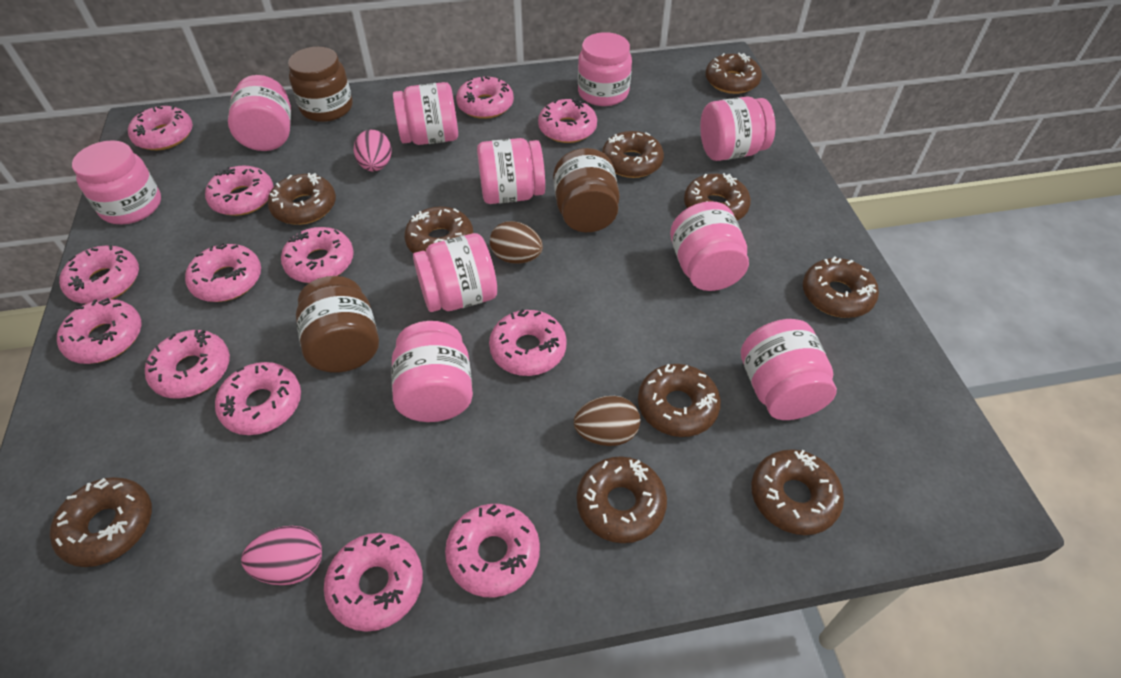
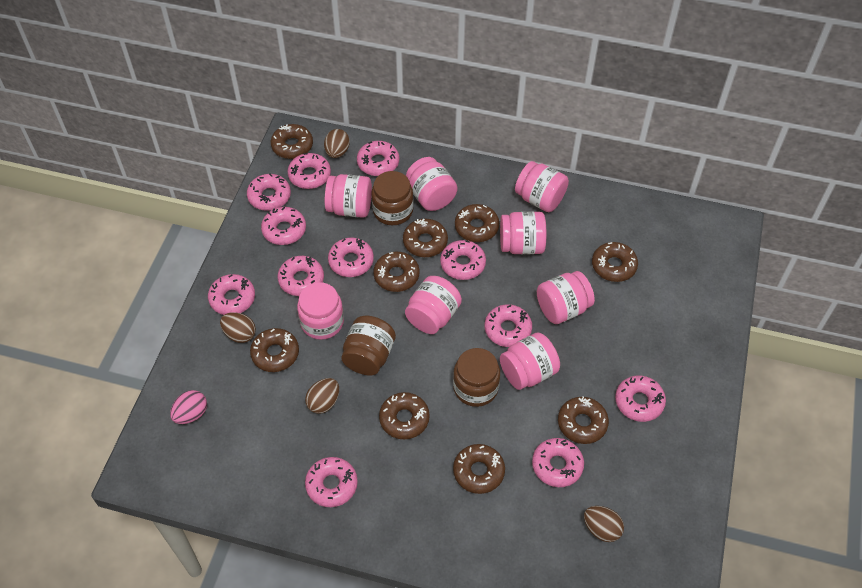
brown donut: 10 -> 9
brown egg: 2 -> 4
pink donut: 13 -> 12
pink egg: 2 -> 1
pink jar: 10 -> 8

